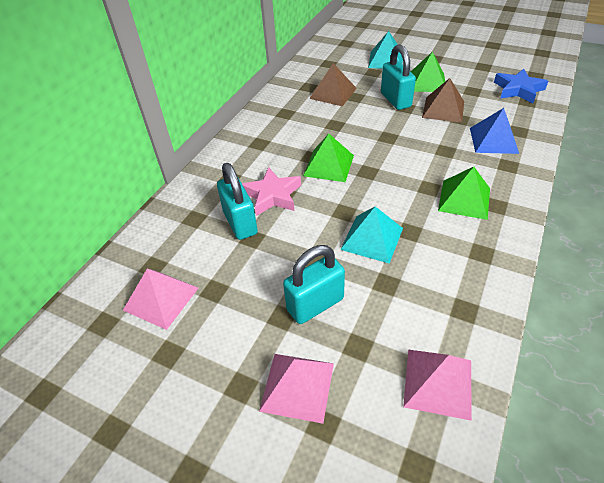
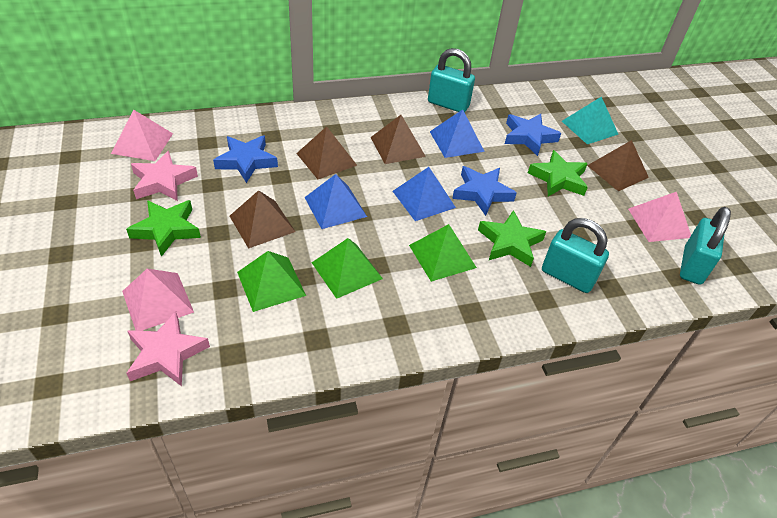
blue pyramid: 1 -> 3
blue star: 1 -> 3
brown pyramid: 2 -> 4
green star: 0 -> 3
pink star: 1 -> 2
turquoise pyramid: 2 -> 1

